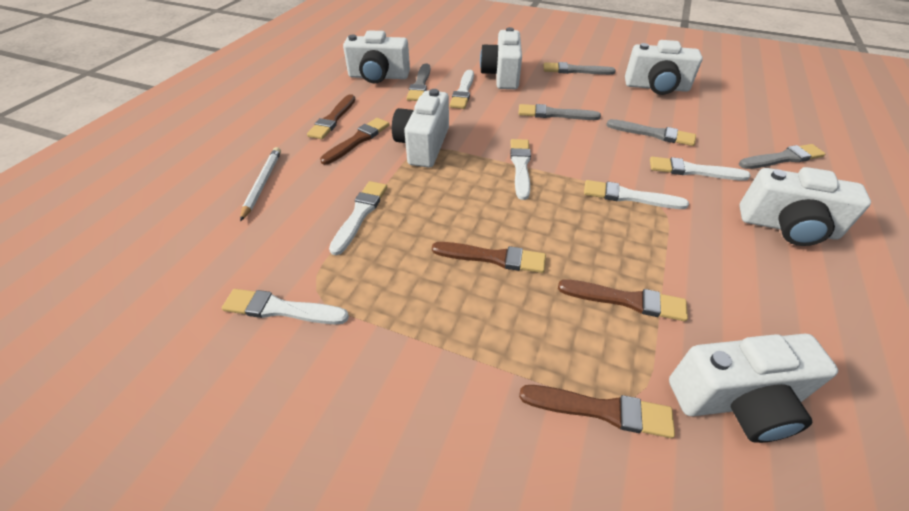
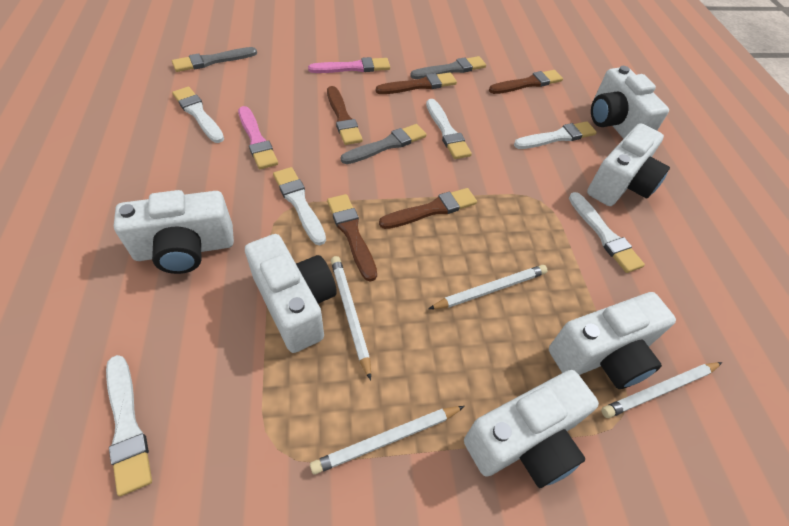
grey brush: 5 -> 3
pink brush: 0 -> 2
white pencil: 1 -> 4

